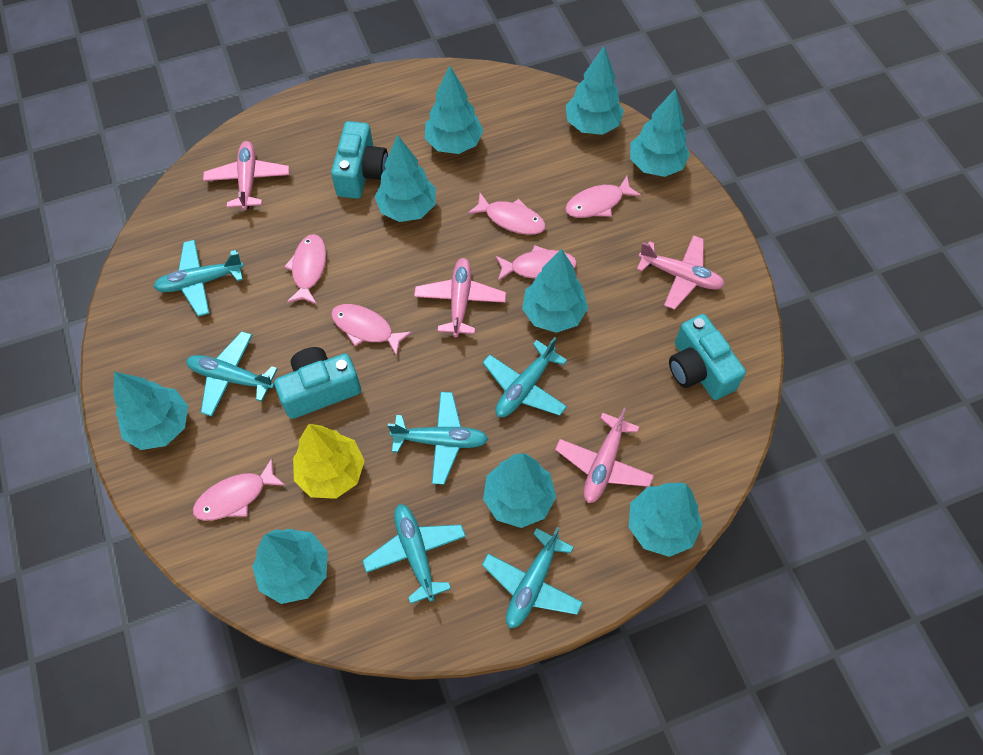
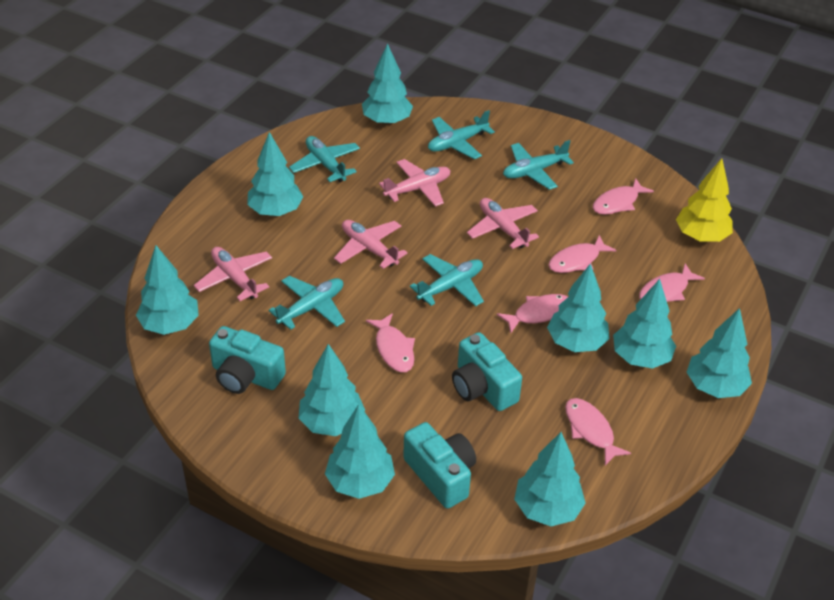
turquoise plane: 6 -> 5

